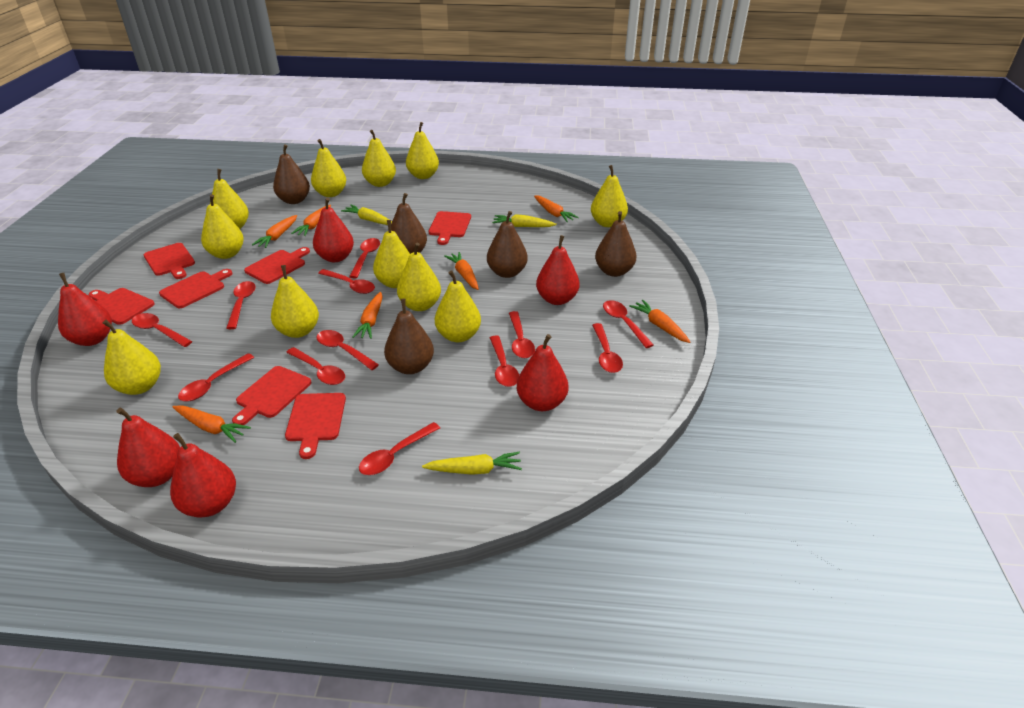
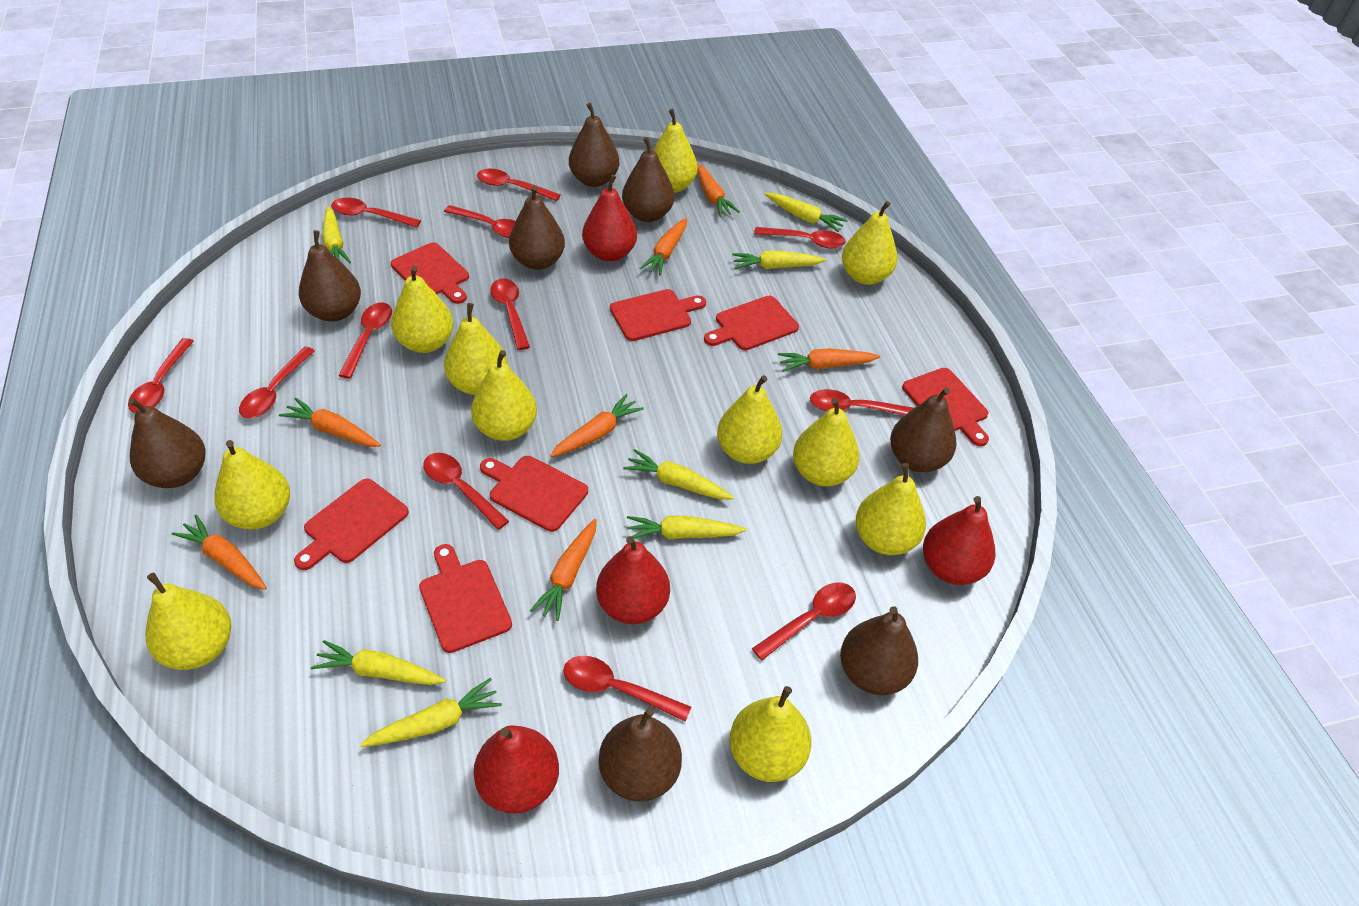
brown pear: 5 -> 8
red pear: 6 -> 4
yellow carrot: 3 -> 7

